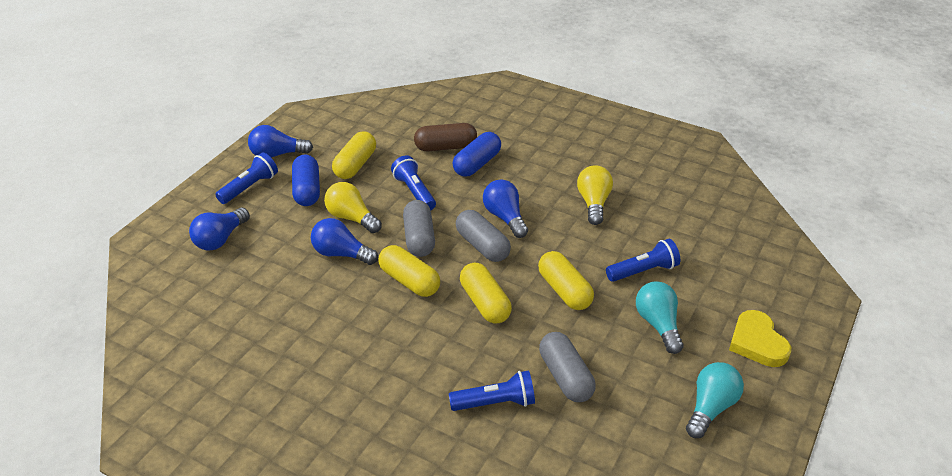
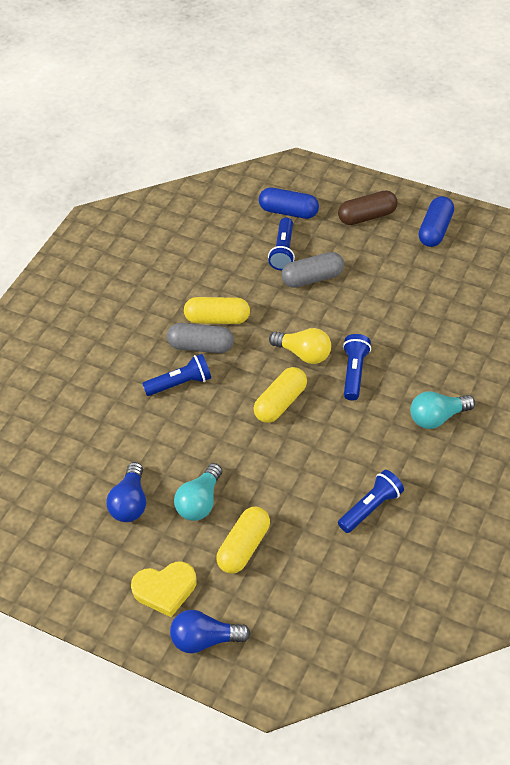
blue light bulb: 4 -> 2
grey capsule: 3 -> 2
yellow capsule: 4 -> 3
yellow light bulb: 2 -> 1

